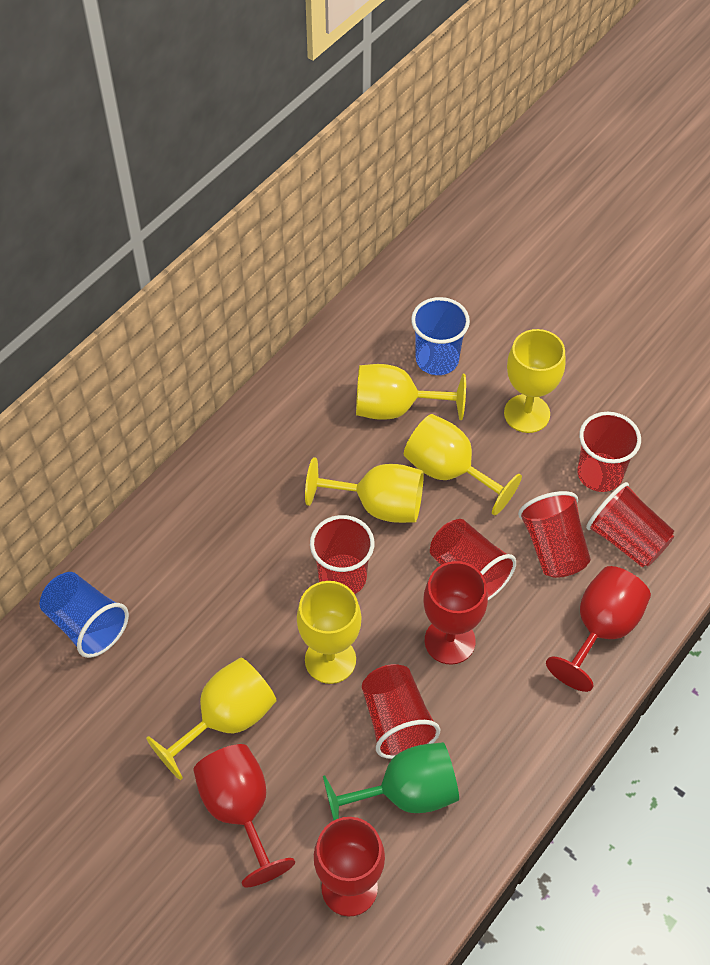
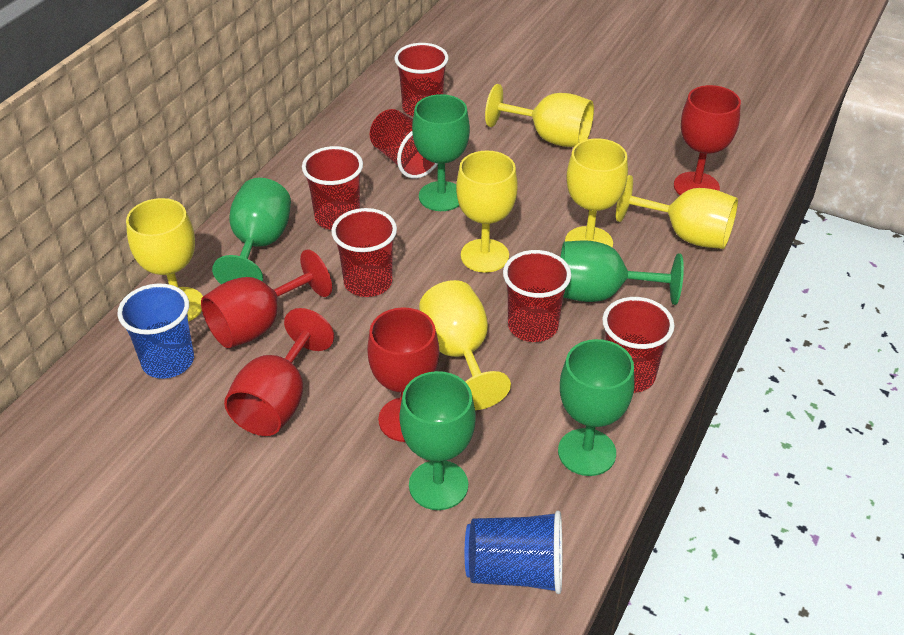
green goblet: 1 -> 5

